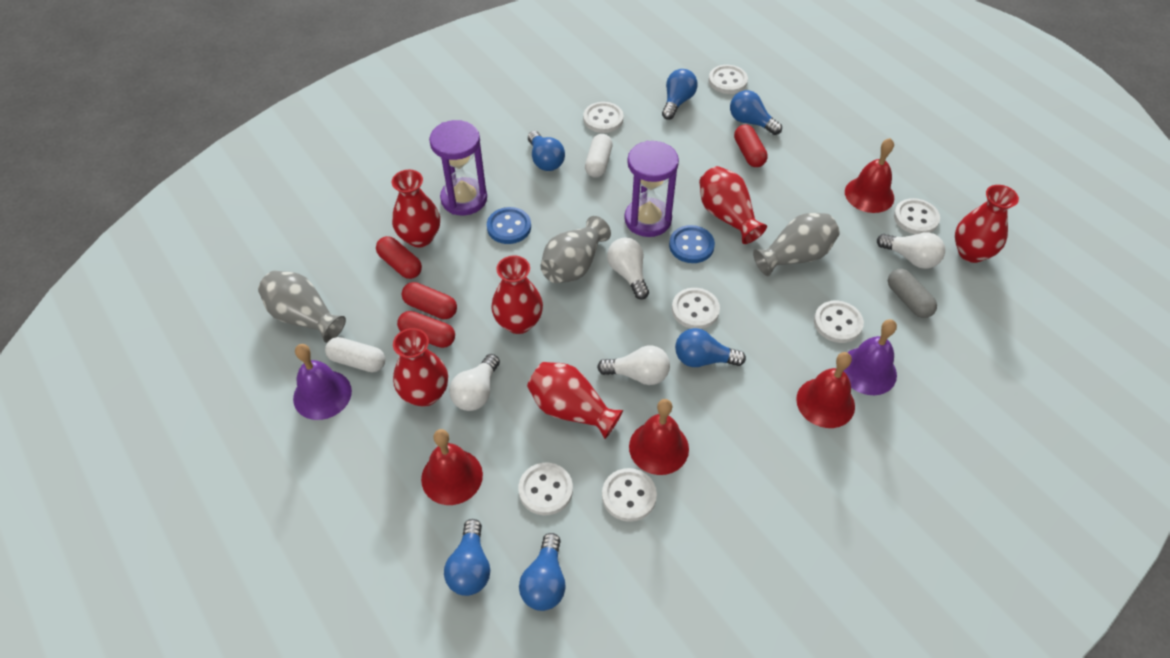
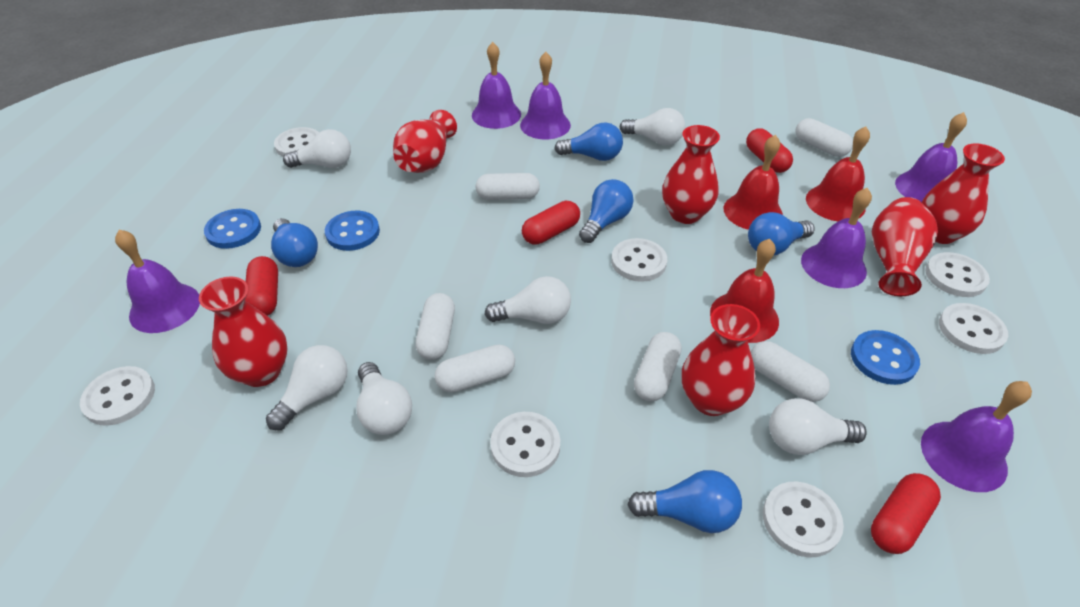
blue button: 2 -> 3
blue light bulb: 6 -> 5
grey capsule: 1 -> 0
grey vase: 3 -> 0
purple bell: 2 -> 6
purple hourglass: 2 -> 0
red bell: 4 -> 3
white capsule: 2 -> 6
white light bulb: 4 -> 6

